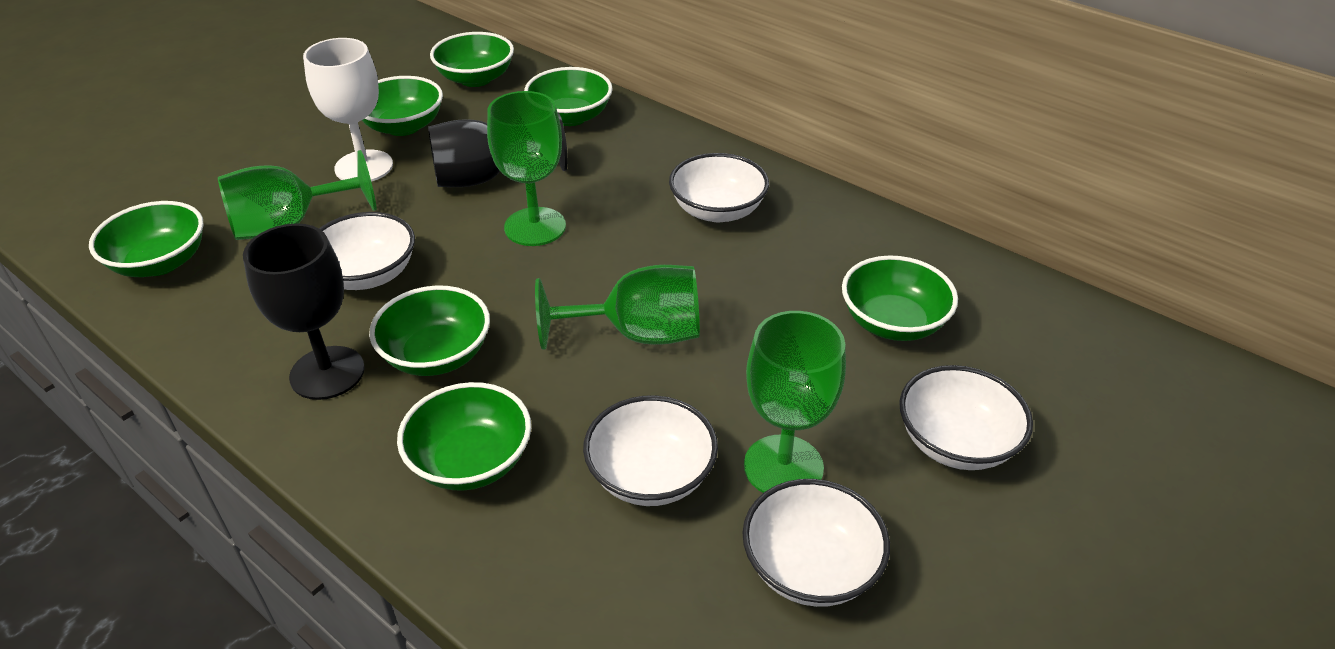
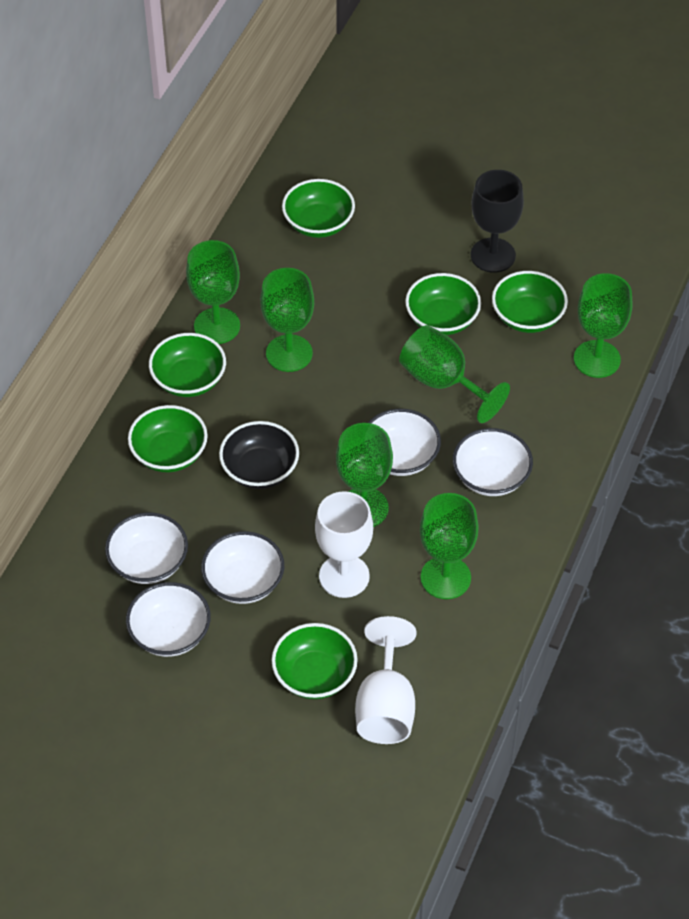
black bowl: 0 -> 1
black goblet: 2 -> 1
green bowl: 7 -> 6
green goblet: 4 -> 6
white goblet: 1 -> 2

